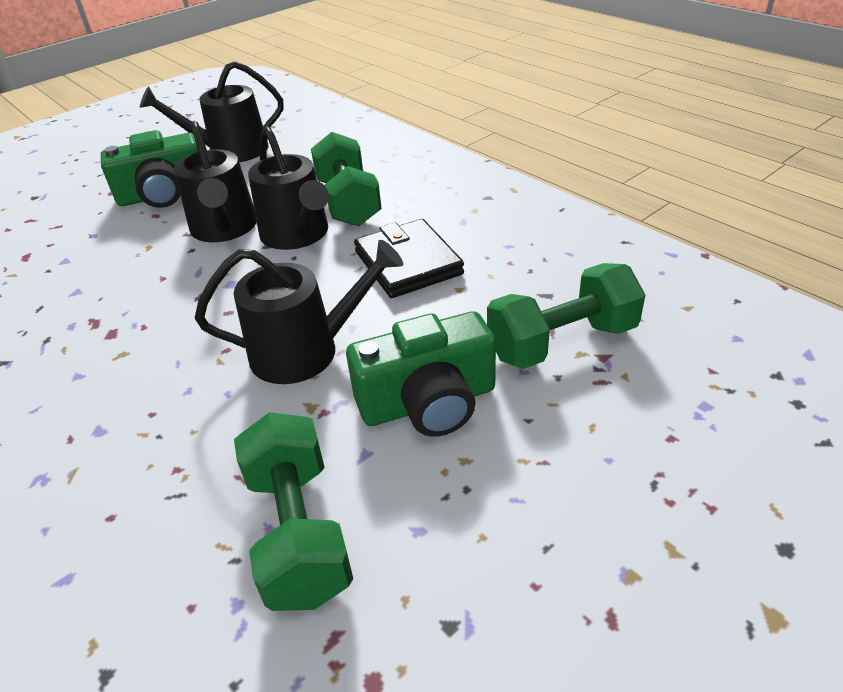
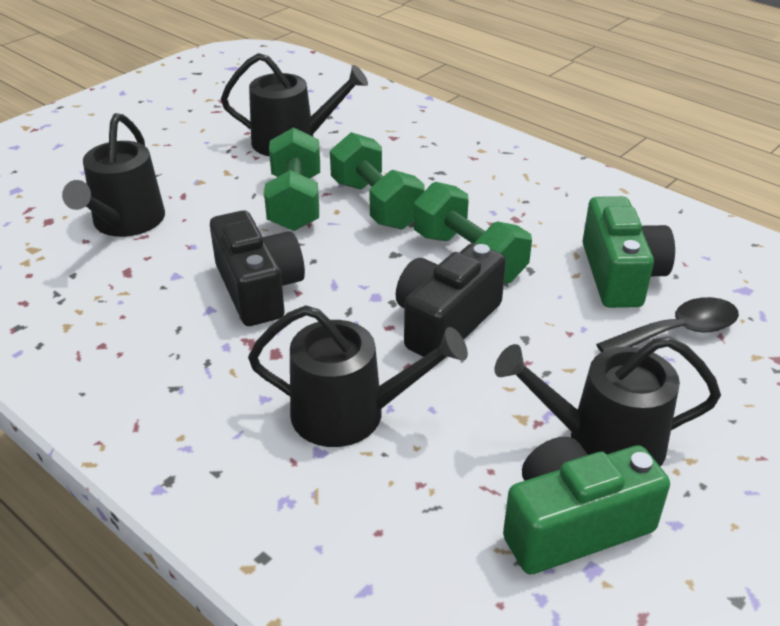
black camera: 0 -> 2
black spoon: 0 -> 1
black wallet: 1 -> 0

